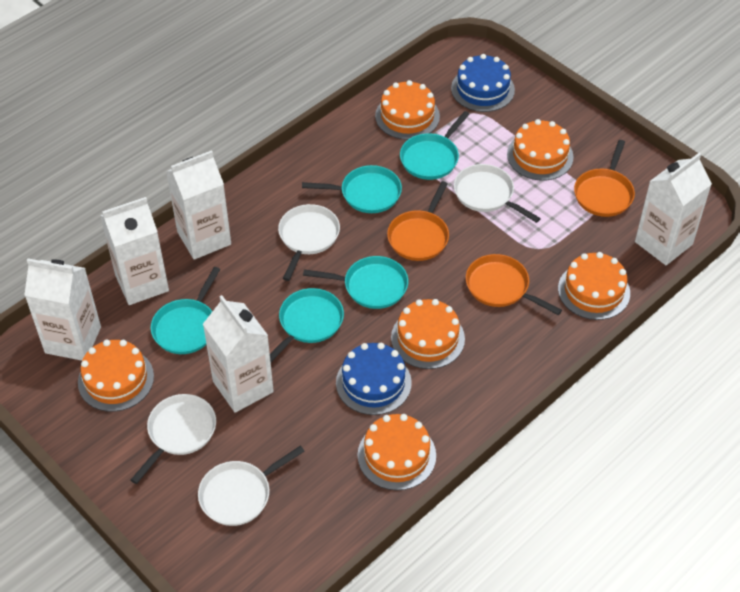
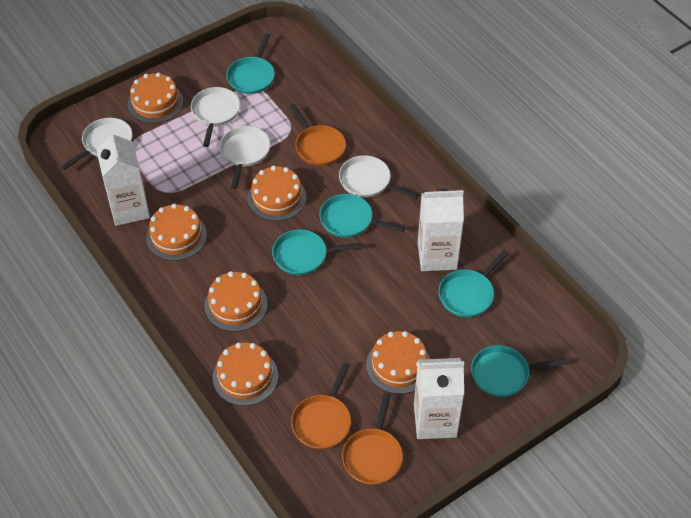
blue cake: 2 -> 0
white carton: 5 -> 3

